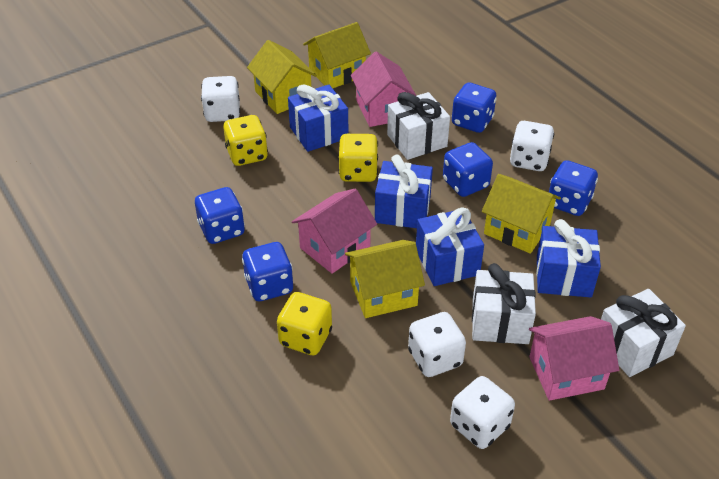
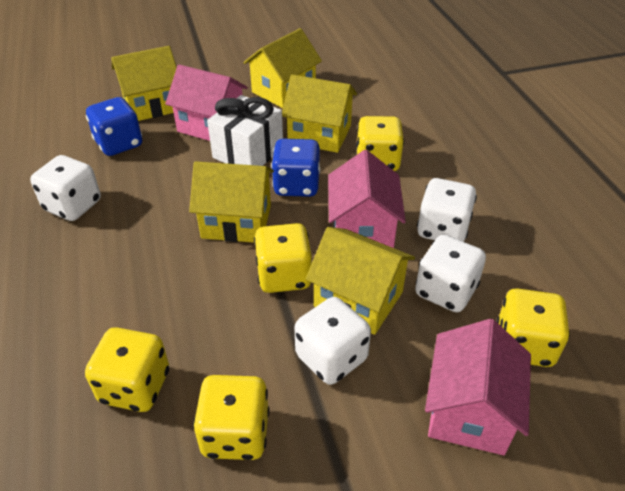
blue dice: 5 -> 2
blue gift: 4 -> 0
white gift: 3 -> 1
yellow dice: 3 -> 5
yellow house: 4 -> 5

